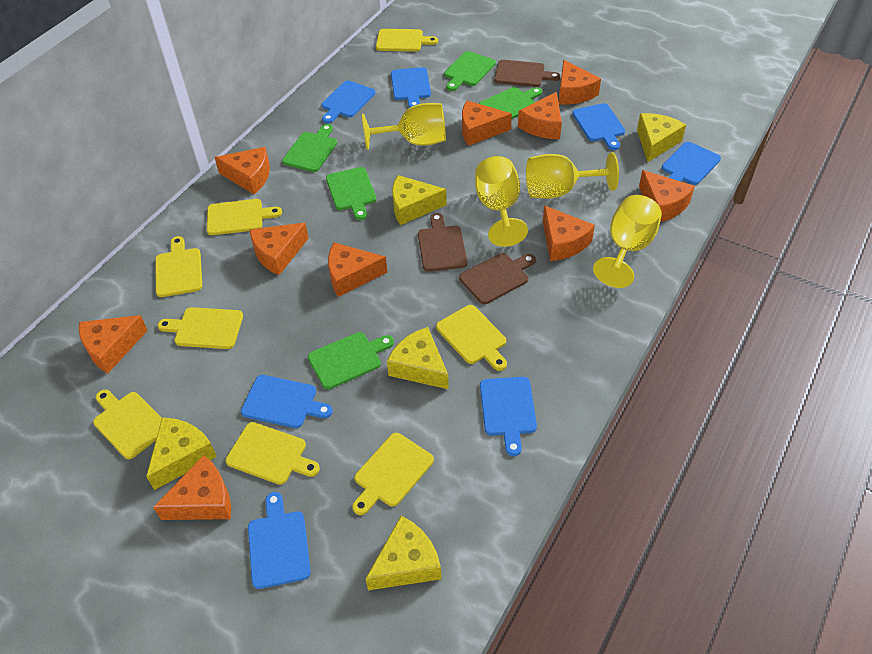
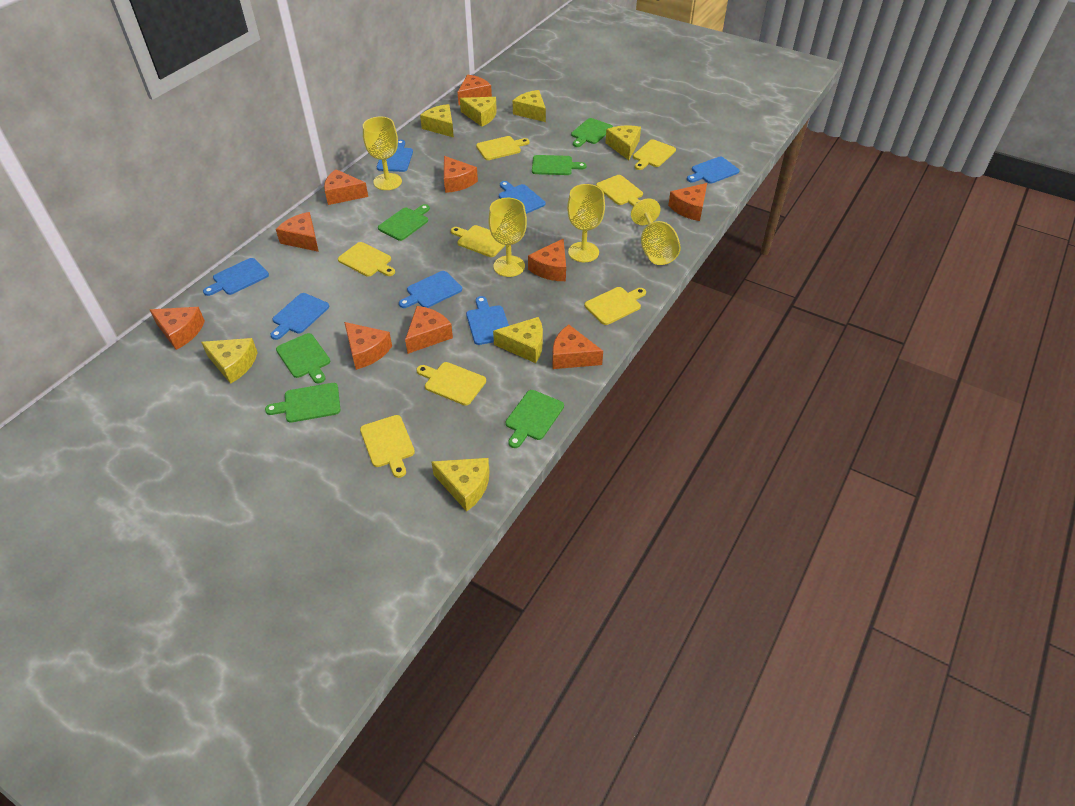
brown cutting board: 3 -> 0
green cutting board: 5 -> 6
yellow cheese: 5 -> 7

